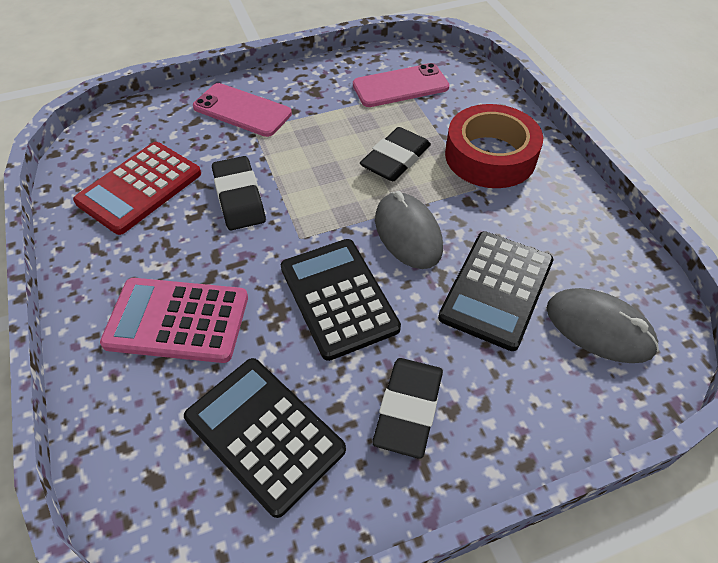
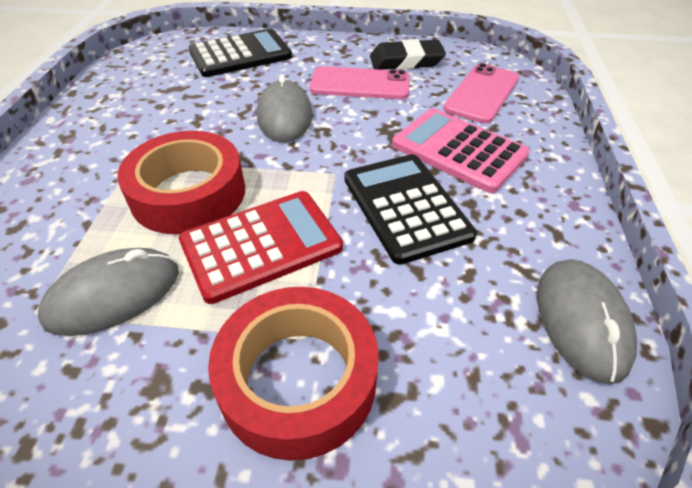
black calculator: 3 -> 2
black eraser: 3 -> 1
grey mouse: 2 -> 3
red tape: 1 -> 2

